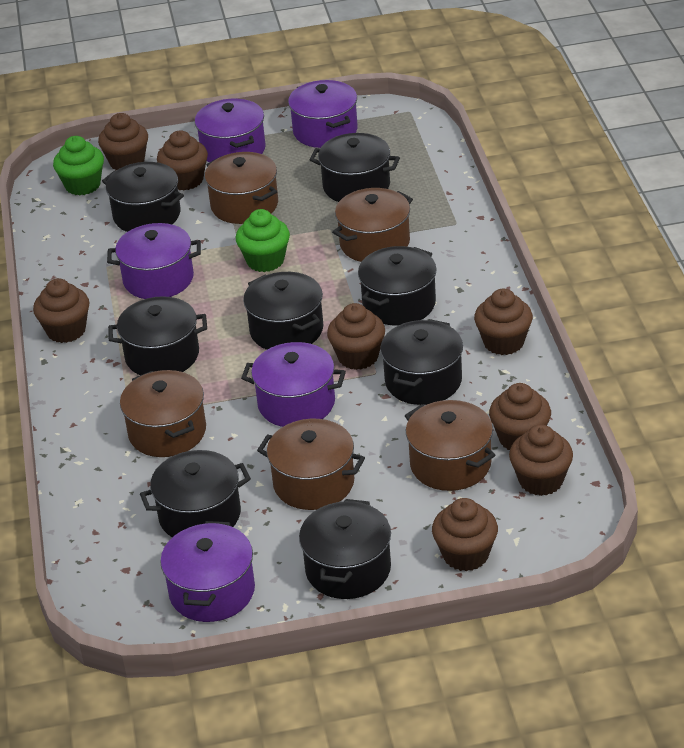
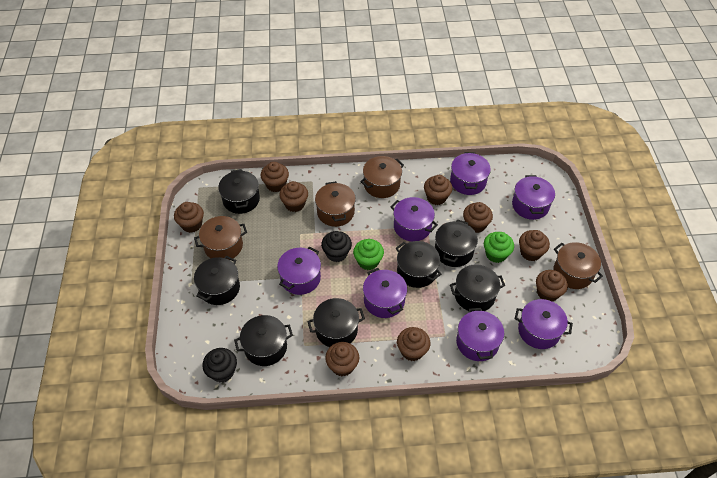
black cupcake: 0 -> 2
black pot: 8 -> 7
brown cupcake: 8 -> 9
brown pot: 5 -> 4
purple pot: 5 -> 7

